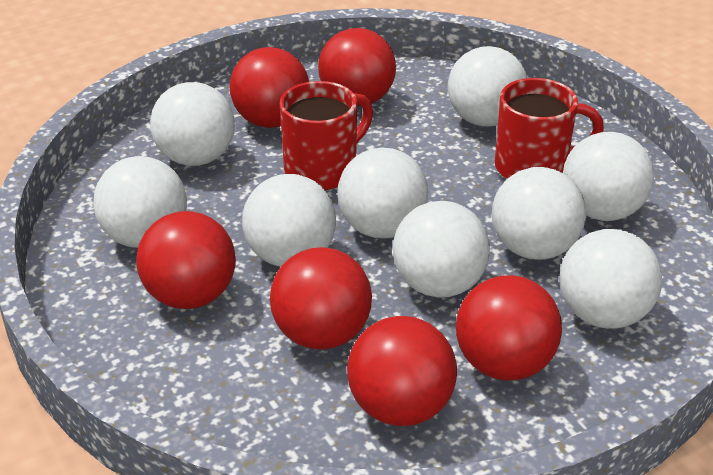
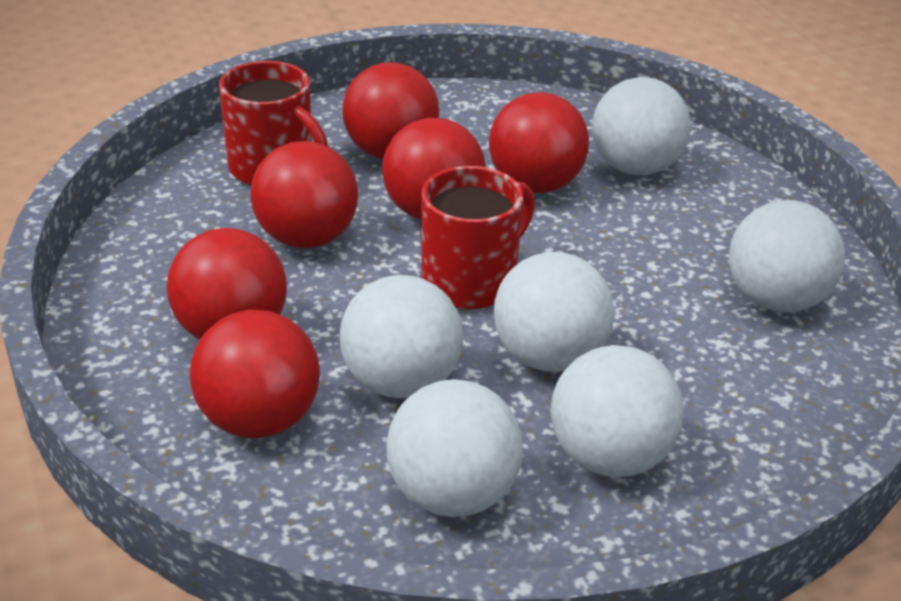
white ball: 9 -> 6

